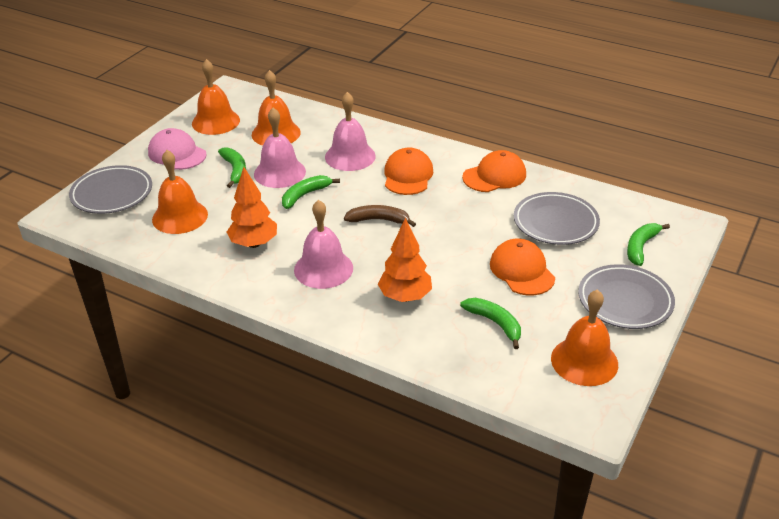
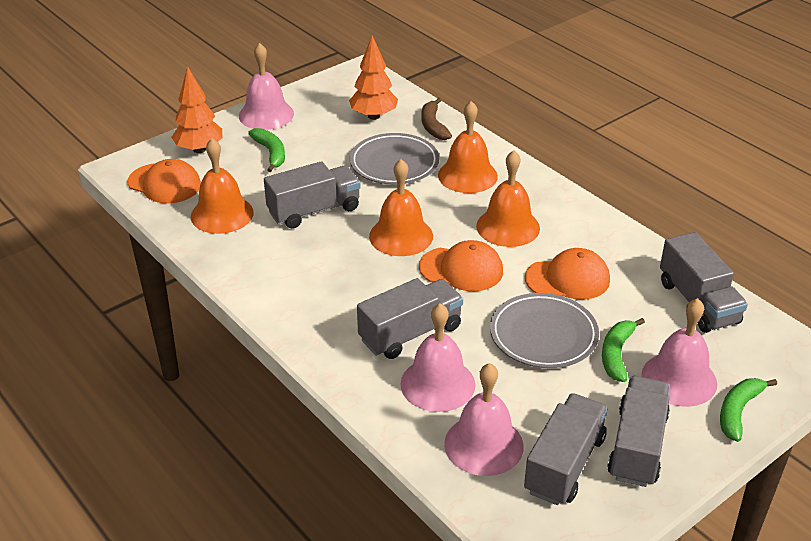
green banana: 4 -> 3
grey plate: 3 -> 2
grey truck: 0 -> 5
pink bell: 3 -> 4
pink cap: 1 -> 0

